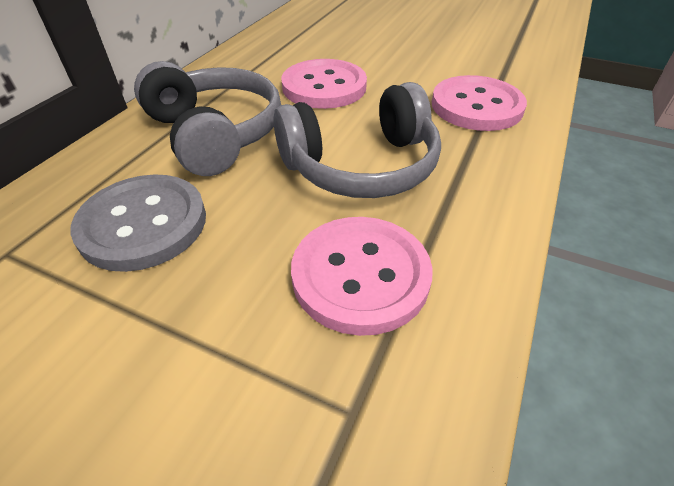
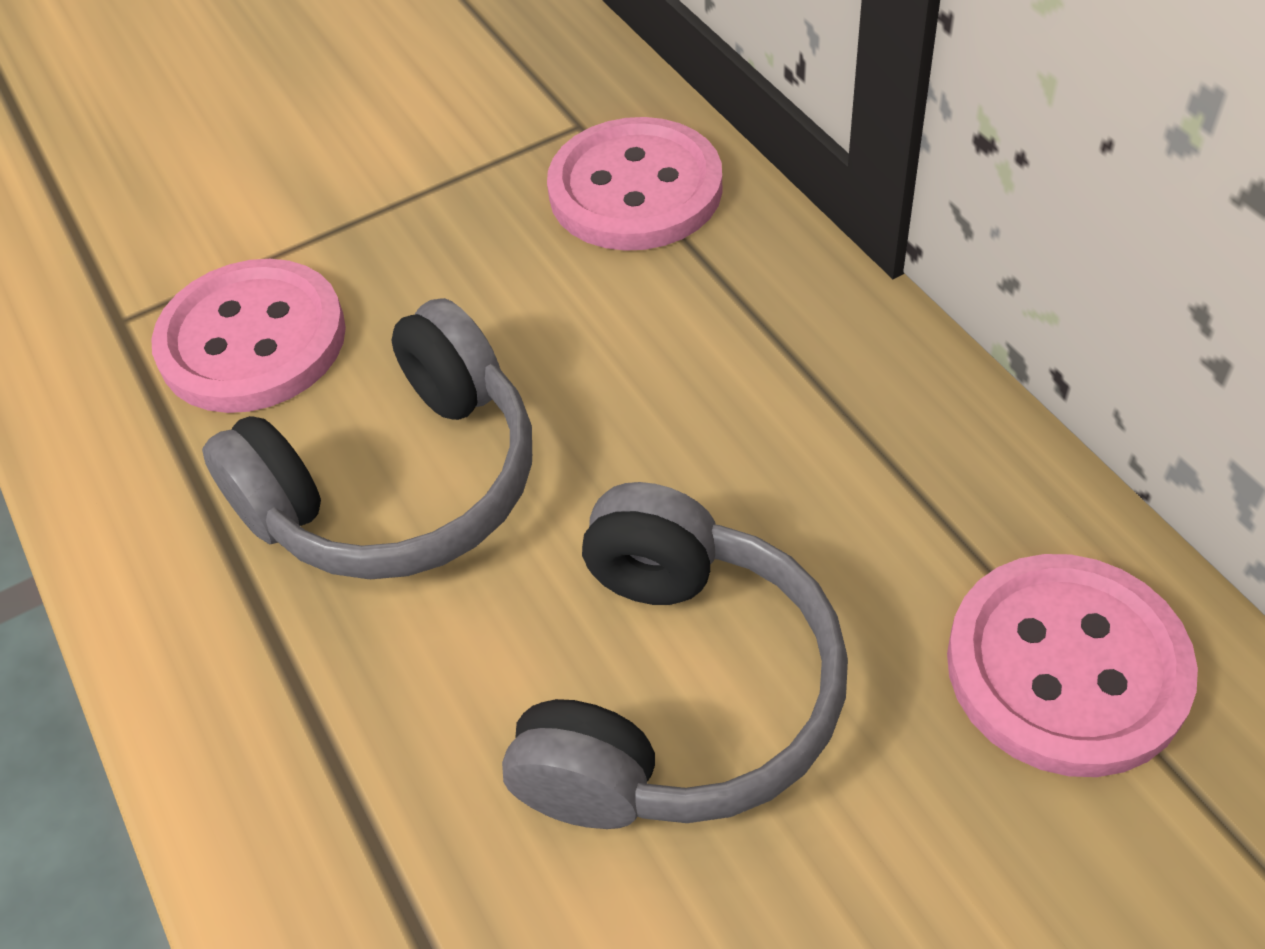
grey button: 1 -> 0

